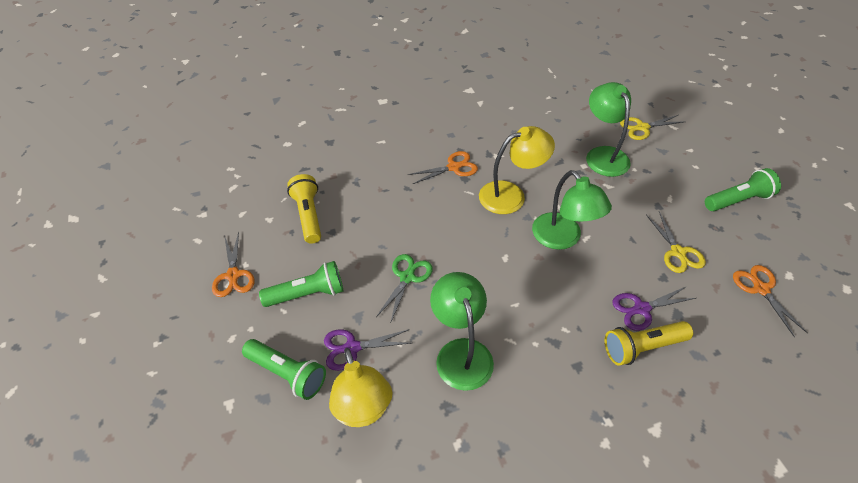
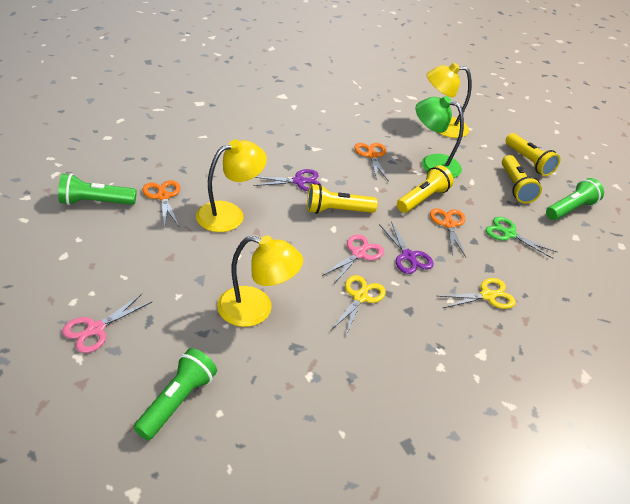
green lamp: 3 -> 1
pink scissors: 0 -> 2
yellow flashlight: 2 -> 4
yellow lamp: 2 -> 3

